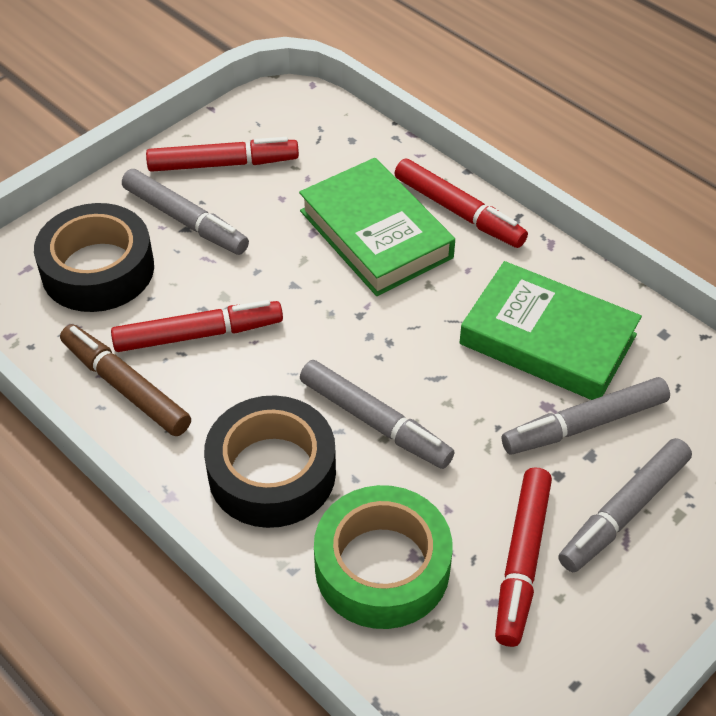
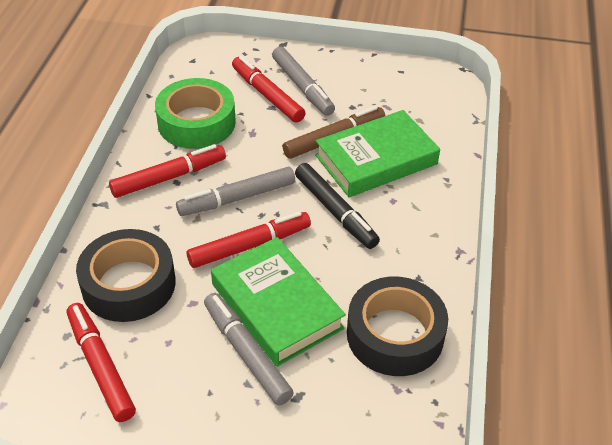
black marker: 0 -> 1
grey marker: 4 -> 3

